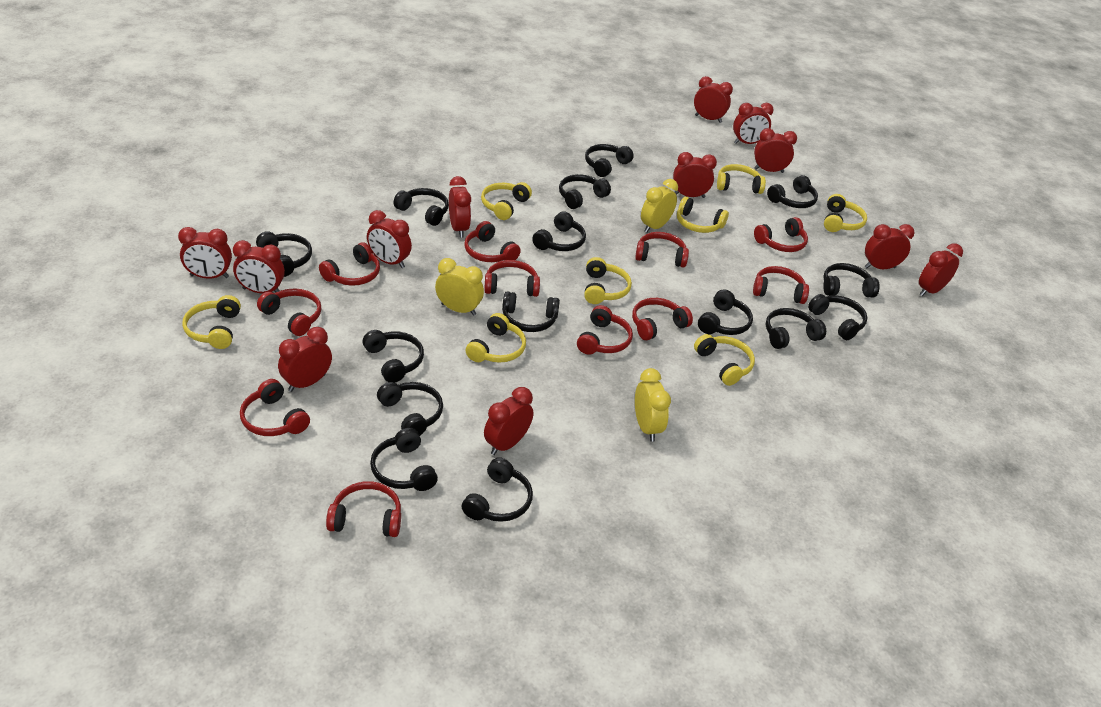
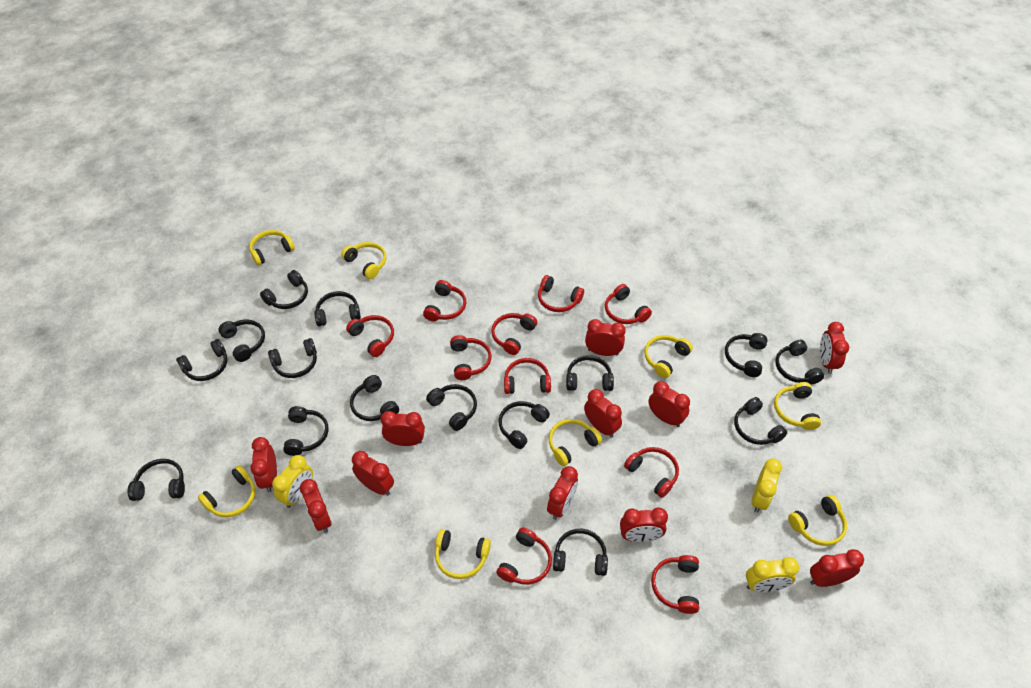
red clock: 12 -> 11
red headphones: 11 -> 10

